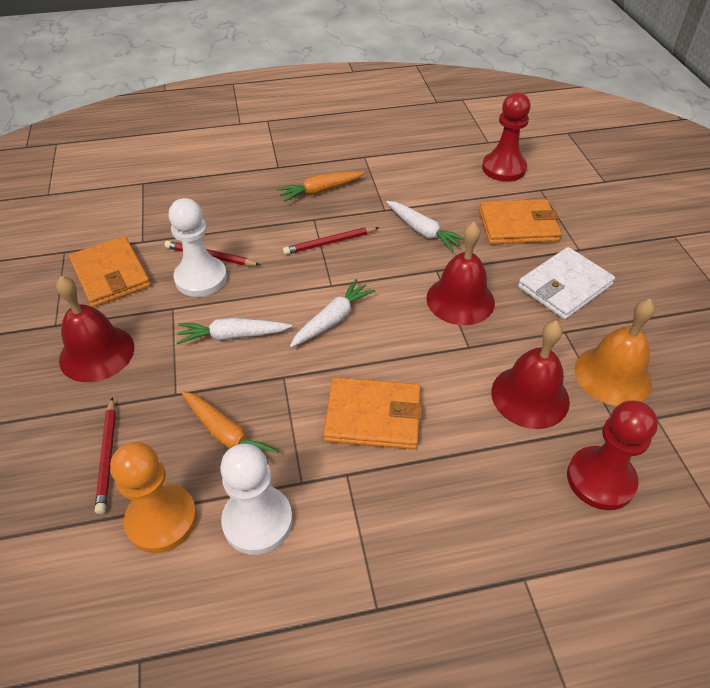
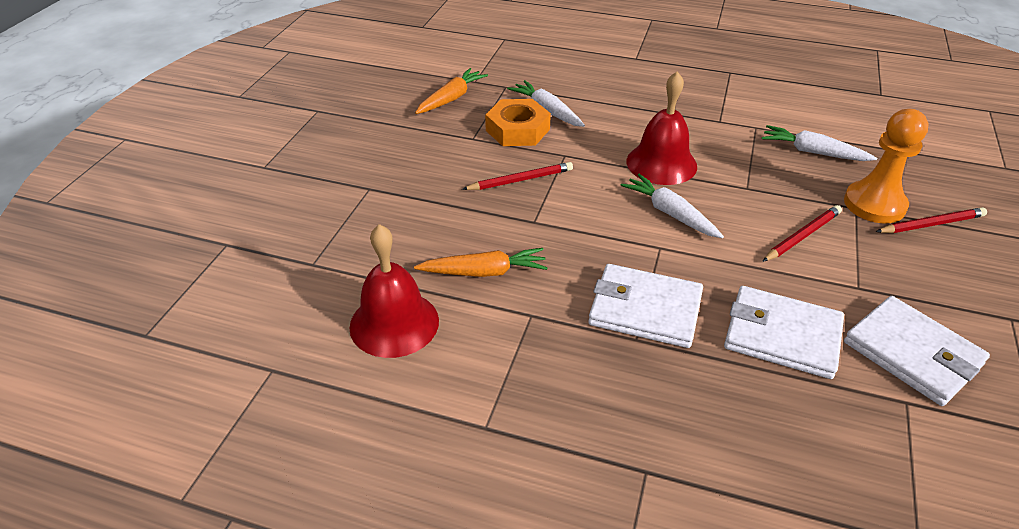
orange bell: 1 -> 0
orange nut: 0 -> 1
orange wallet: 3 -> 0
red bell: 3 -> 2
red pawn: 2 -> 0
white pawn: 2 -> 0
white wallet: 1 -> 3

